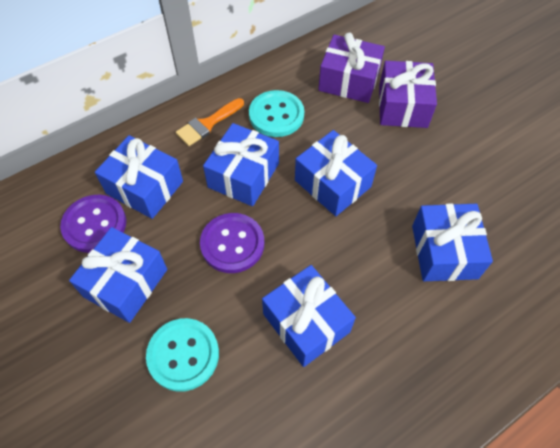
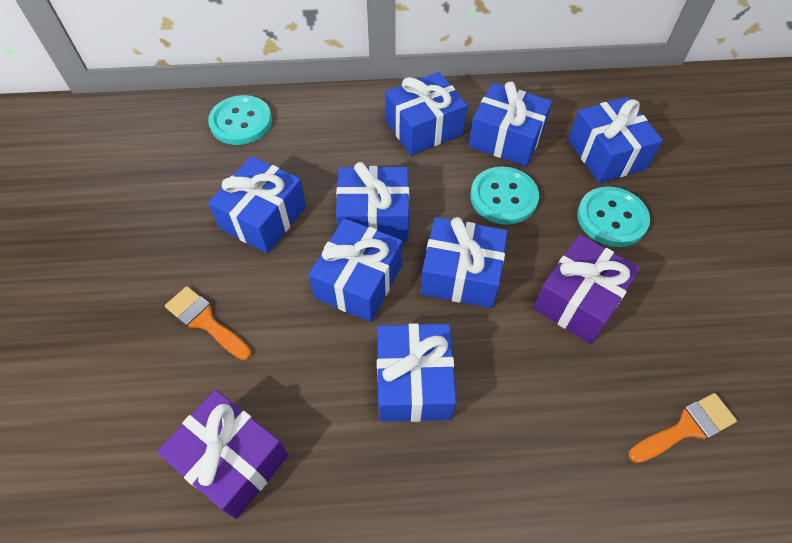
blue gift: 6 -> 8
orange brush: 1 -> 2
purple button: 2 -> 0
turquoise button: 2 -> 3

